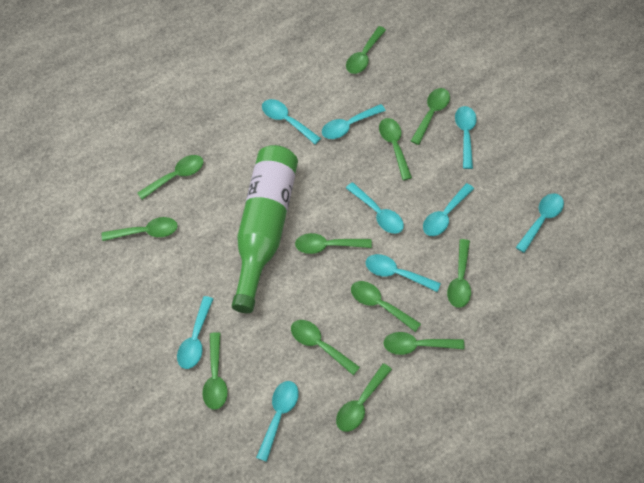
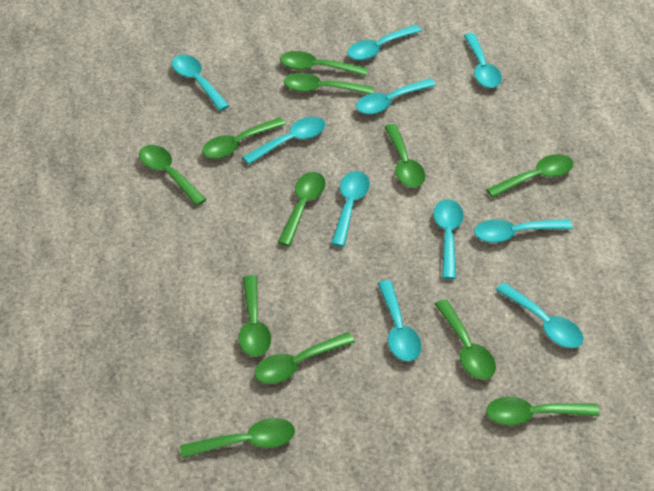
green bottle: 1 -> 0
turquoise spoon: 9 -> 10

